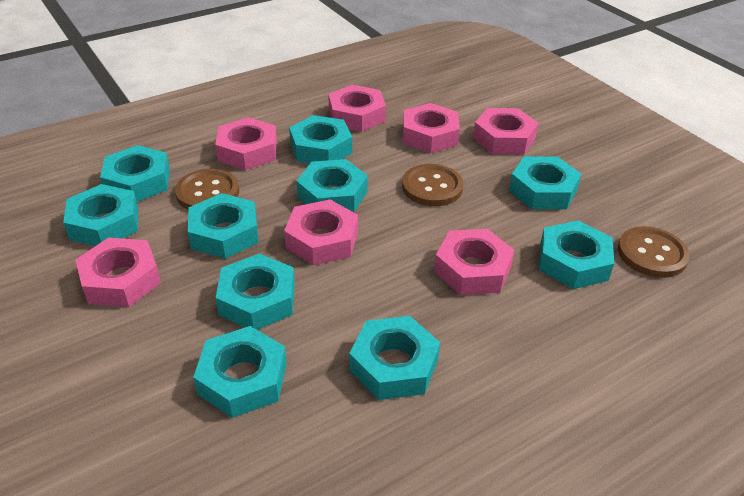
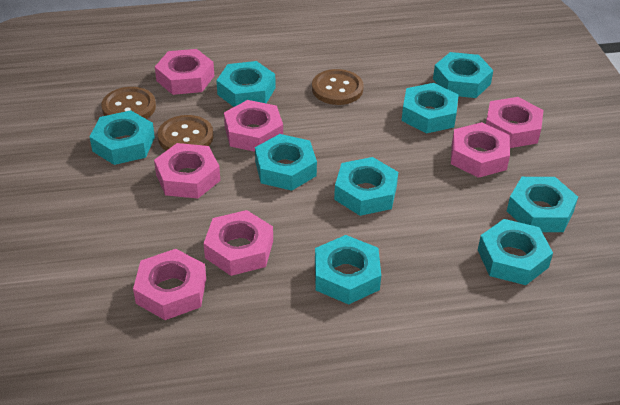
turquoise nut: 10 -> 9

